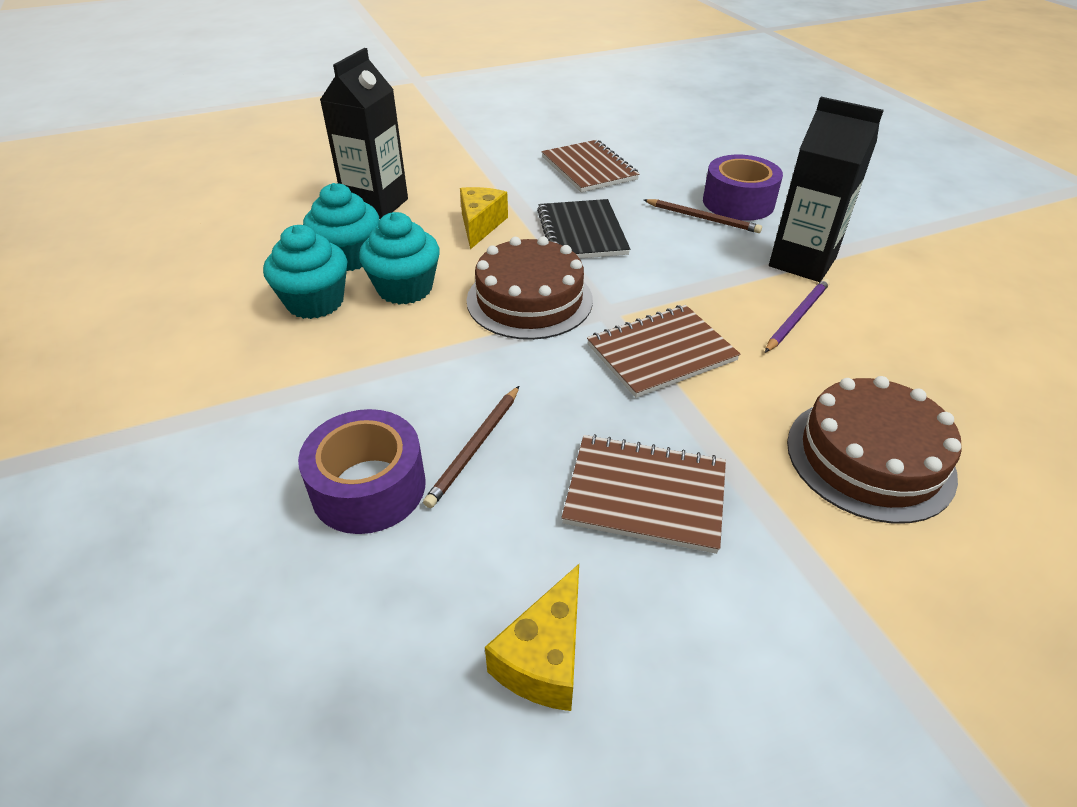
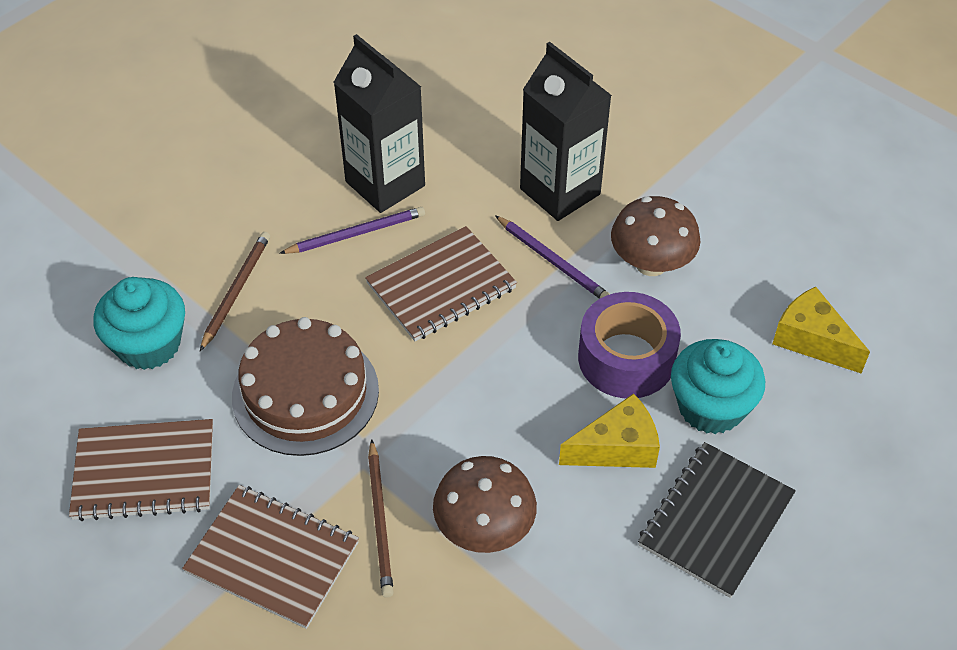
brown cake: 2 -> 1
brown mushroom: 0 -> 2
purple pencil: 1 -> 2
purple tape: 2 -> 1
turquoise cupcake: 3 -> 2

